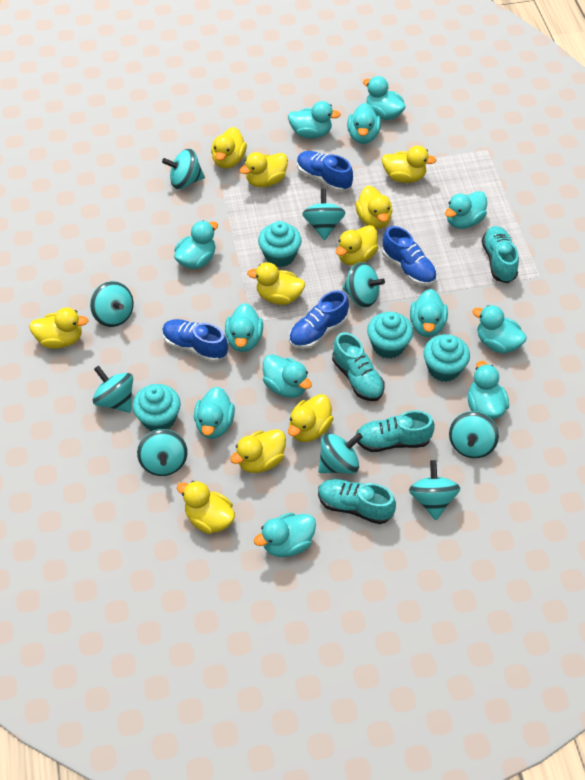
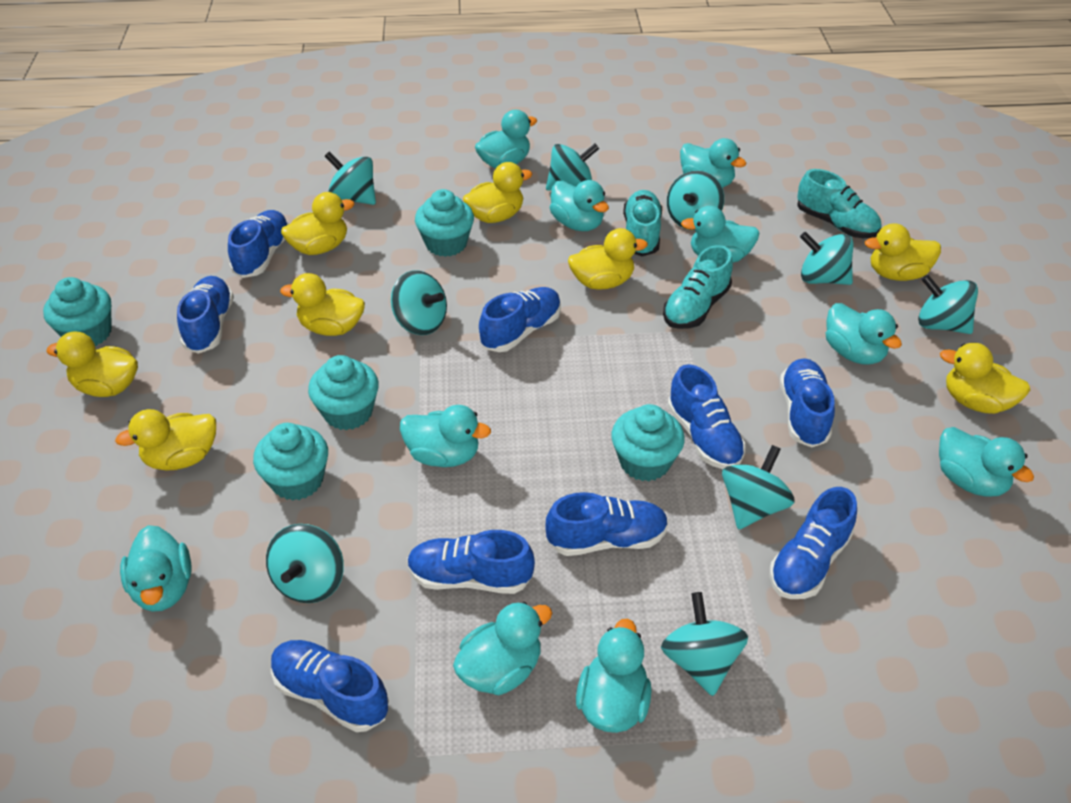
blue shoe: 4 -> 9
turquoise cupcake: 4 -> 5
turquoise duck: 12 -> 10
turquoise shoe: 4 -> 3
yellow duck: 10 -> 8

